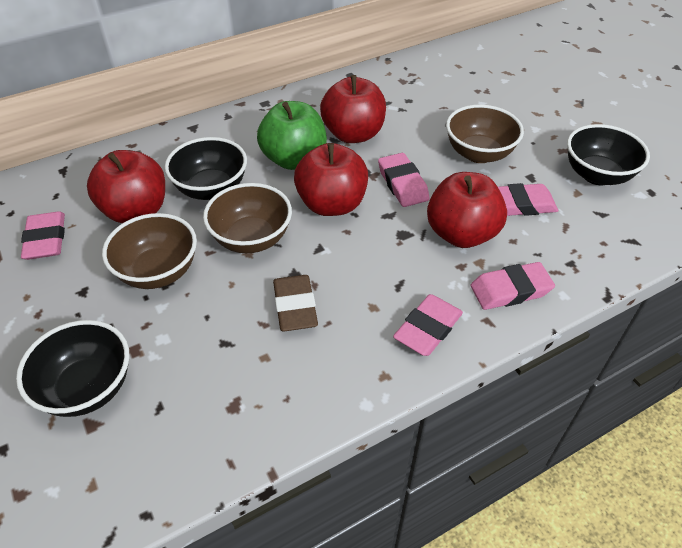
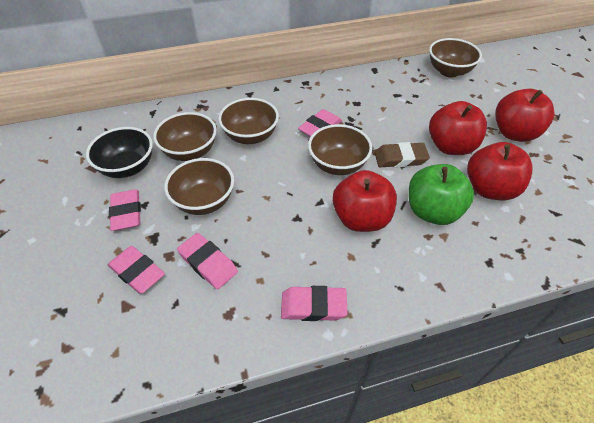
black bowl: 3 -> 1
brown bowl: 3 -> 5

